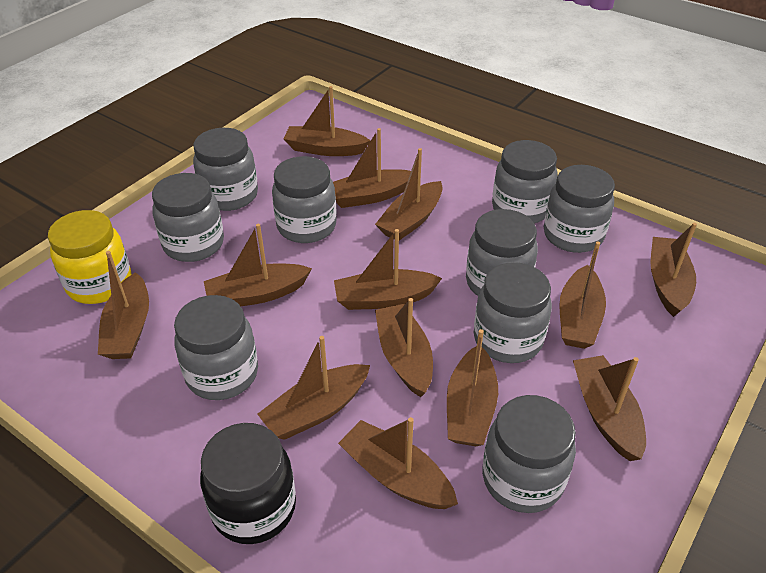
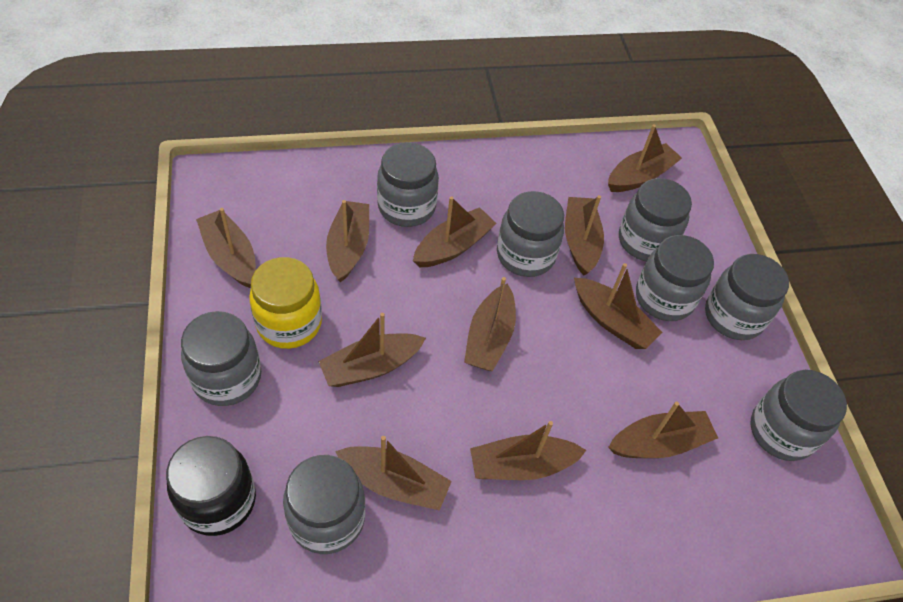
brown boat: 13 -> 11
grey jar: 9 -> 8

